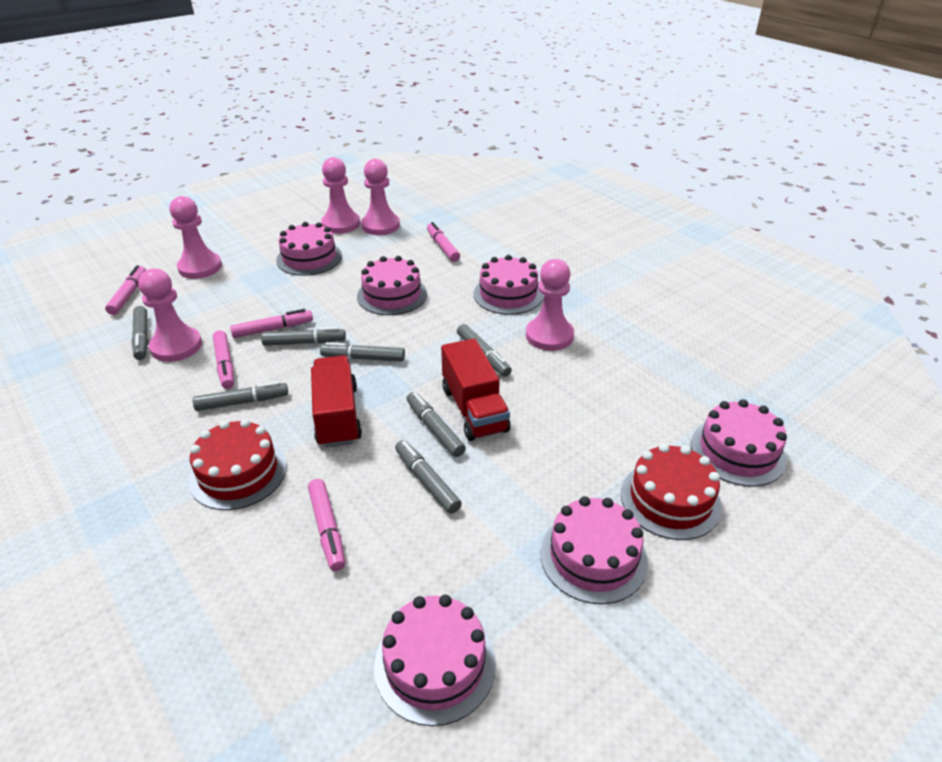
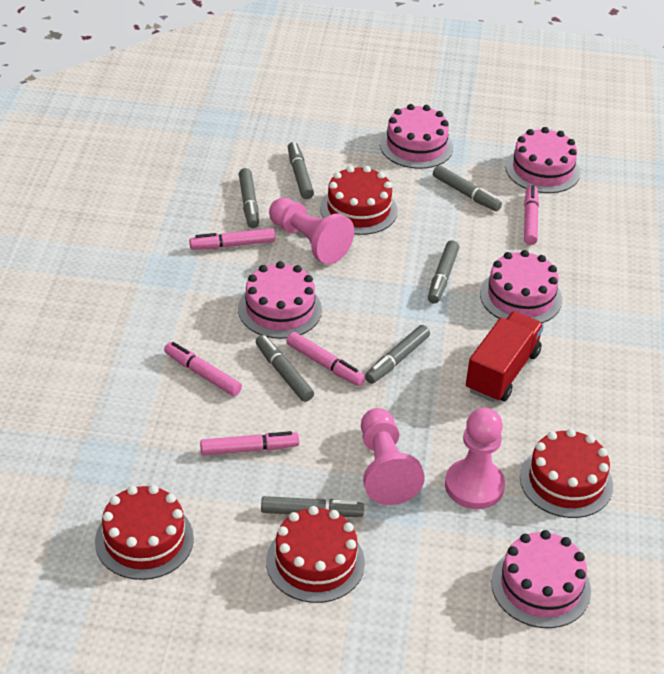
pink cake: 6 -> 5
pink pawn: 5 -> 3
red cake: 2 -> 4
red truck: 2 -> 1

